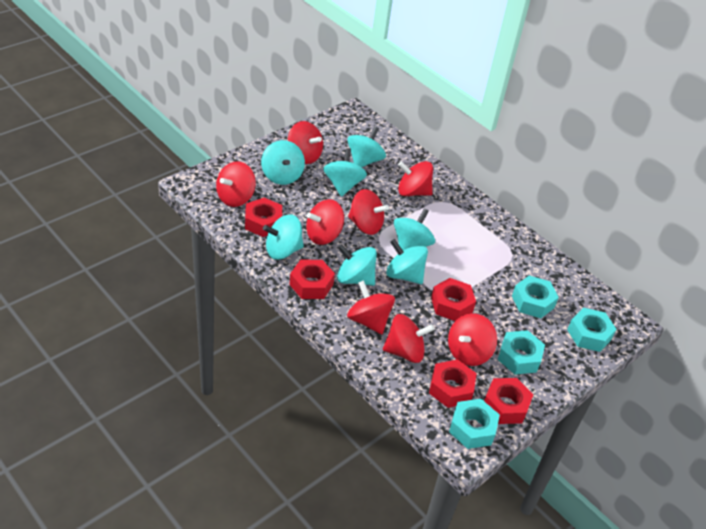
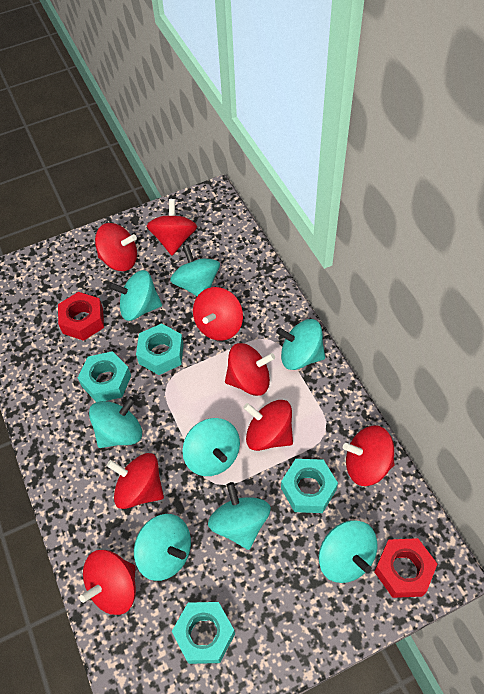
red nut: 5 -> 2
turquoise spinning top: 7 -> 8

